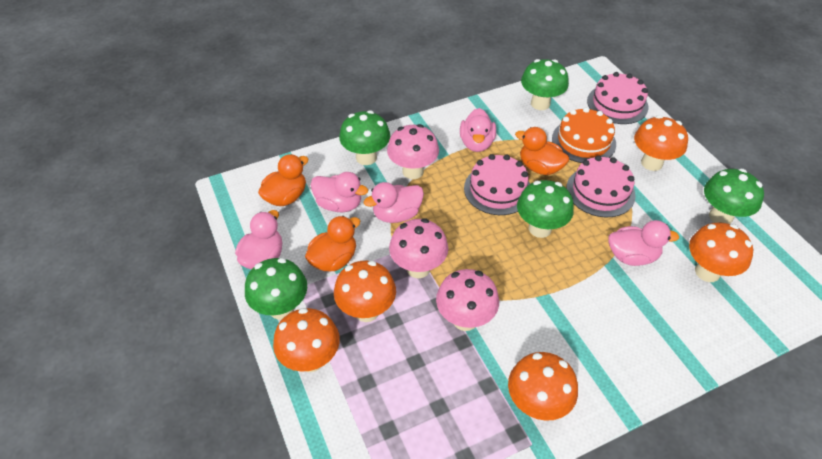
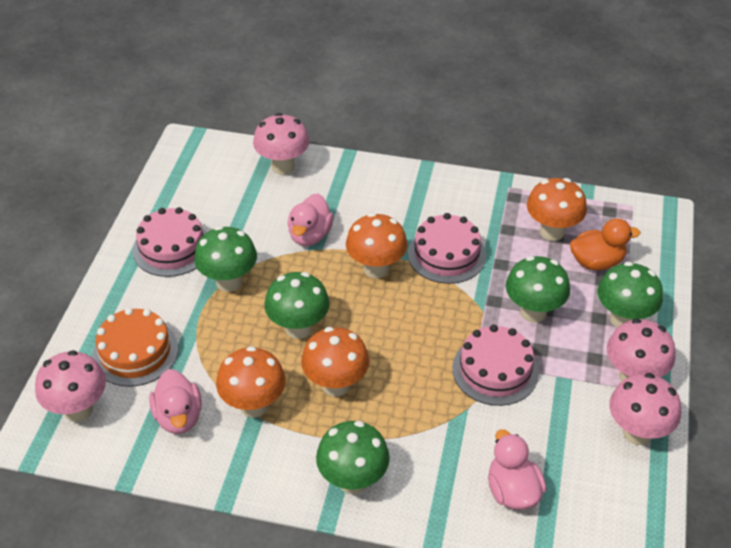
orange duck: 3 -> 1
orange mushroom: 5 -> 4
pink duck: 5 -> 3
pink mushroom: 3 -> 4

